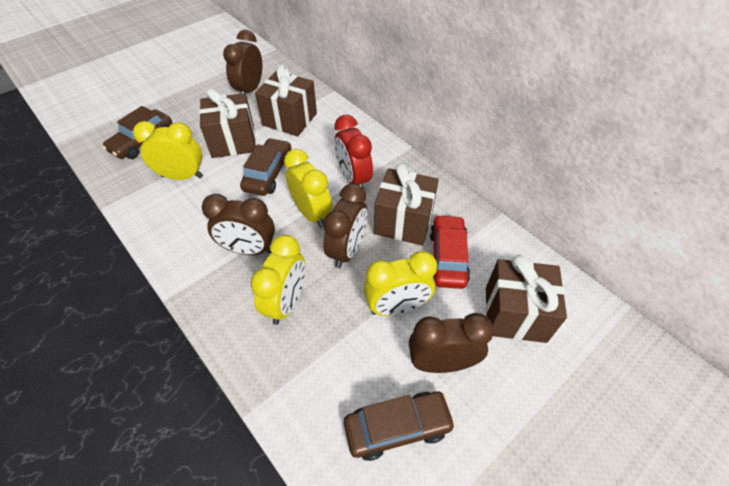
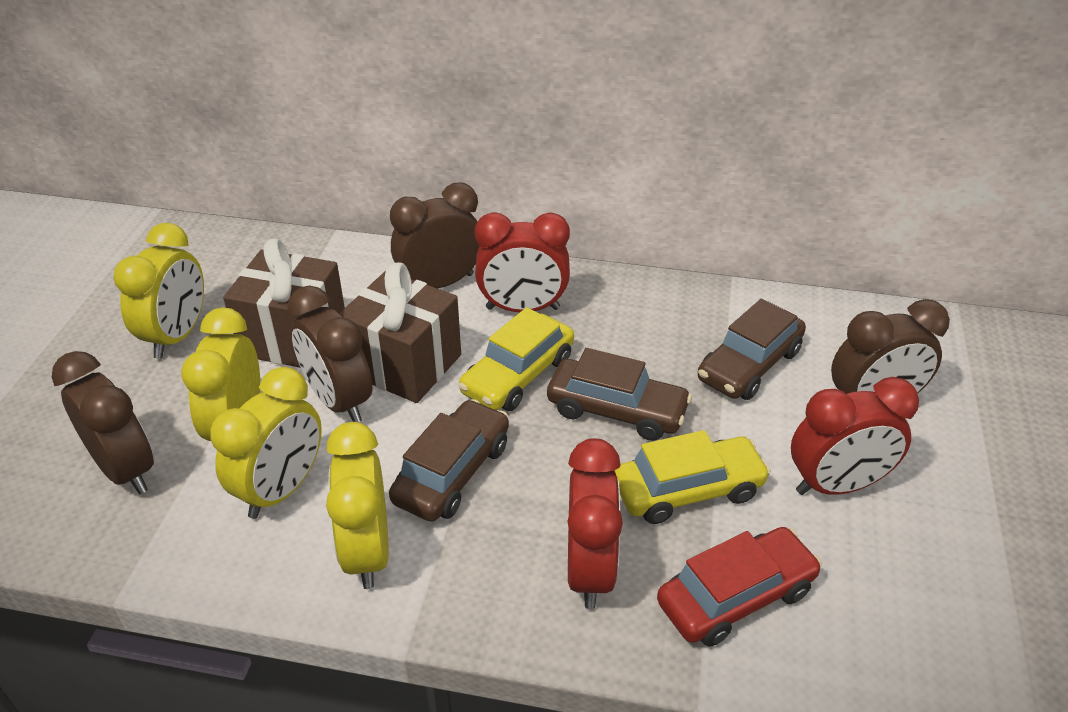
brown gift: 4 -> 2
red clock: 1 -> 3
yellow car: 0 -> 2

